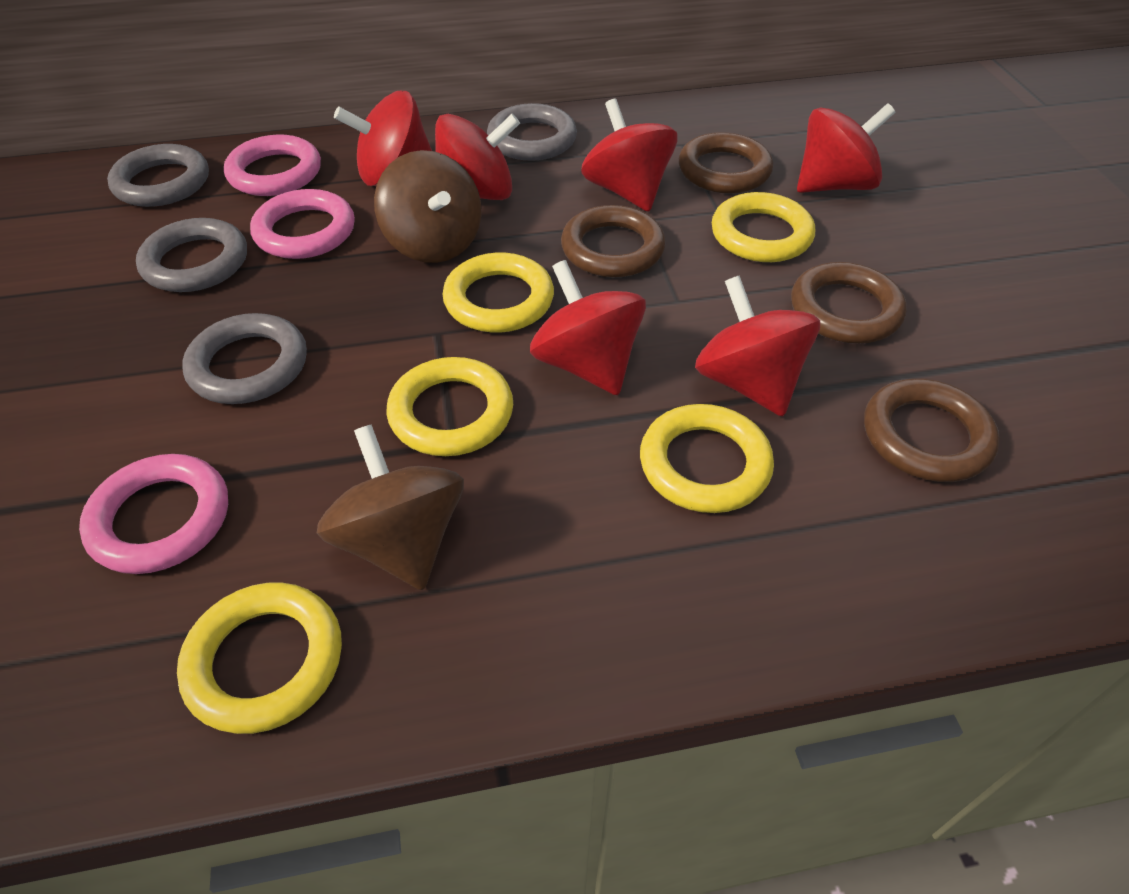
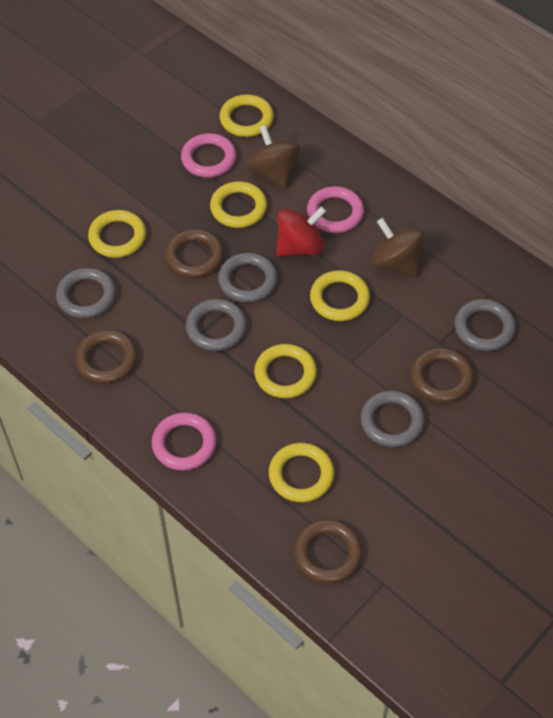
grey ring: 4 -> 5
red spinning top: 6 -> 1
yellow ring: 5 -> 6

